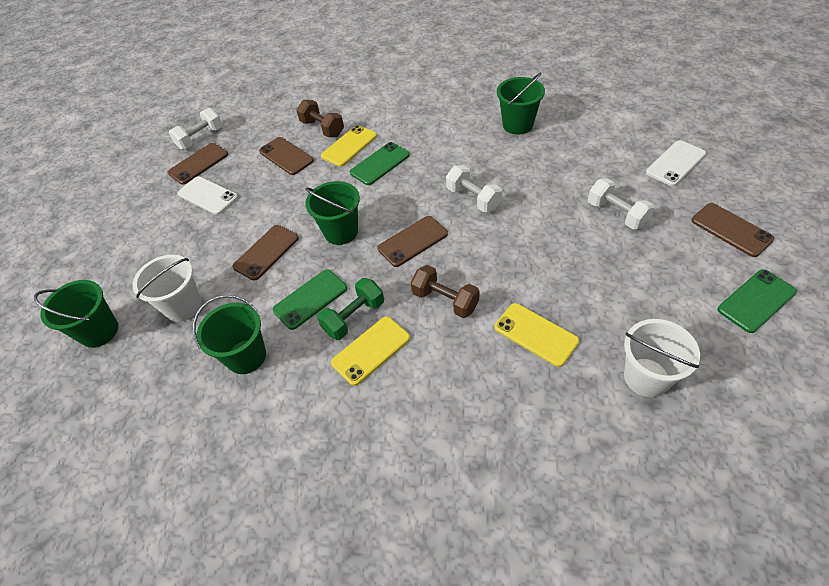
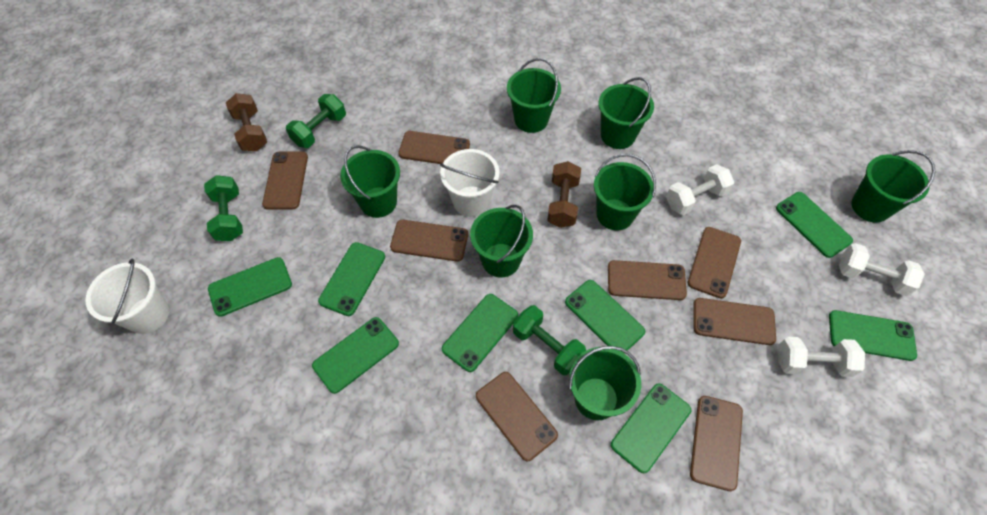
brown phone: 5 -> 8
green bucket: 4 -> 7
green dumbbell: 1 -> 3
green phone: 3 -> 8
white phone: 2 -> 0
yellow phone: 3 -> 0

